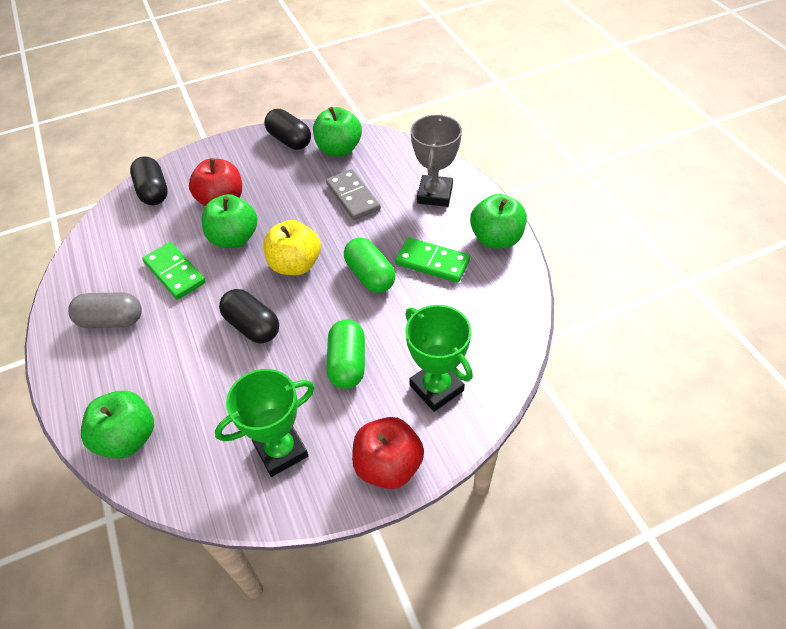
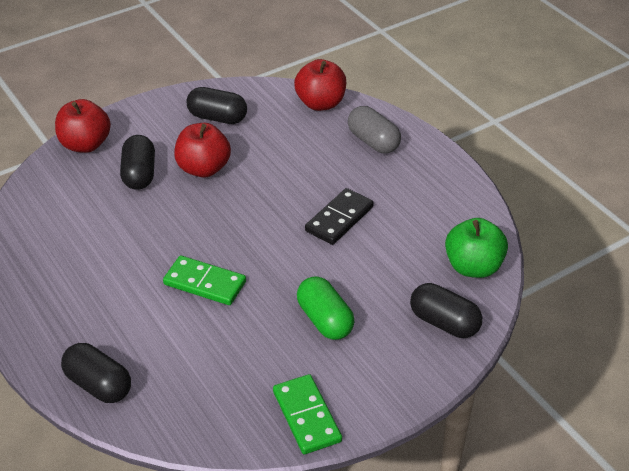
black capsule: 3 -> 4
black domino: 0 -> 1
green apple: 4 -> 1
green capsule: 2 -> 1
green trophy: 2 -> 0
grey domino: 1 -> 0
grey trophy: 1 -> 0
red apple: 2 -> 3
yellow apple: 1 -> 0

